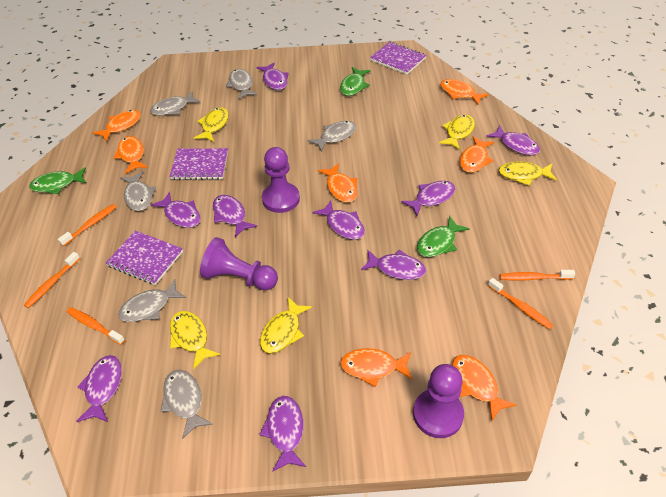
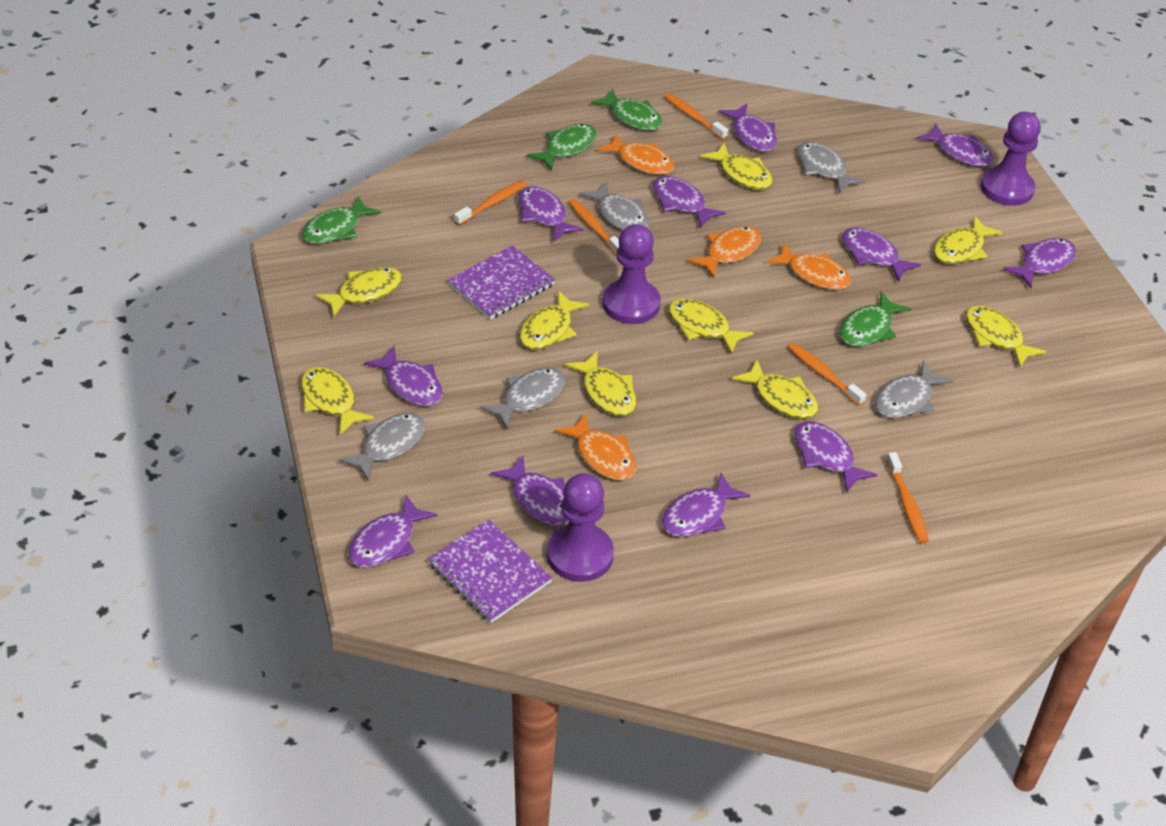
green fish: 3 -> 4
grey fish: 6 -> 5
orange fish: 7 -> 4
purple fish: 9 -> 11
purple notebook: 3 -> 2
yellow fish: 5 -> 9

